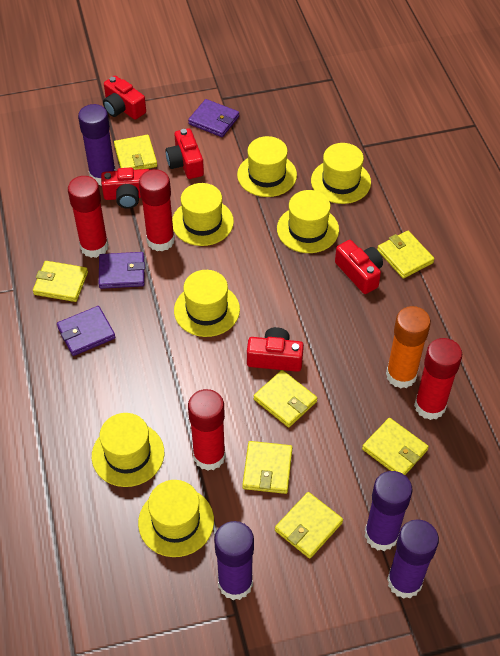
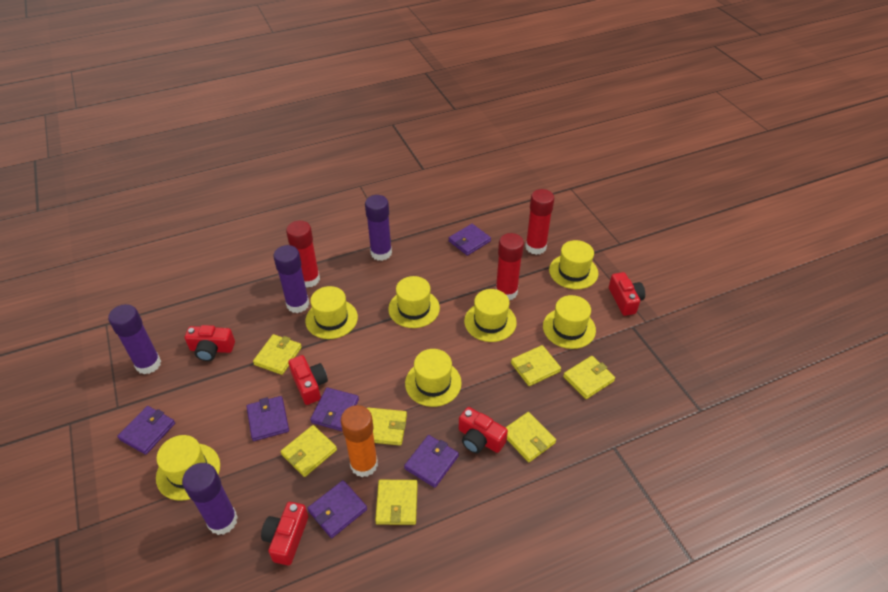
purple wallet: 3 -> 6
red glue stick: 4 -> 3

